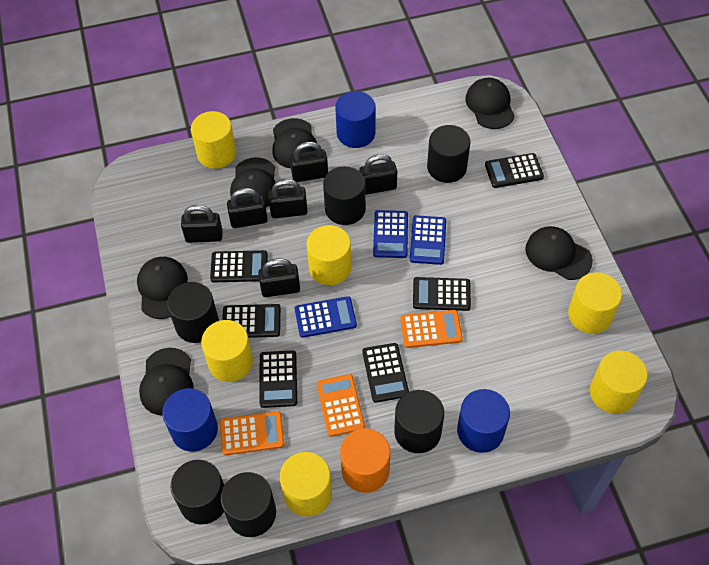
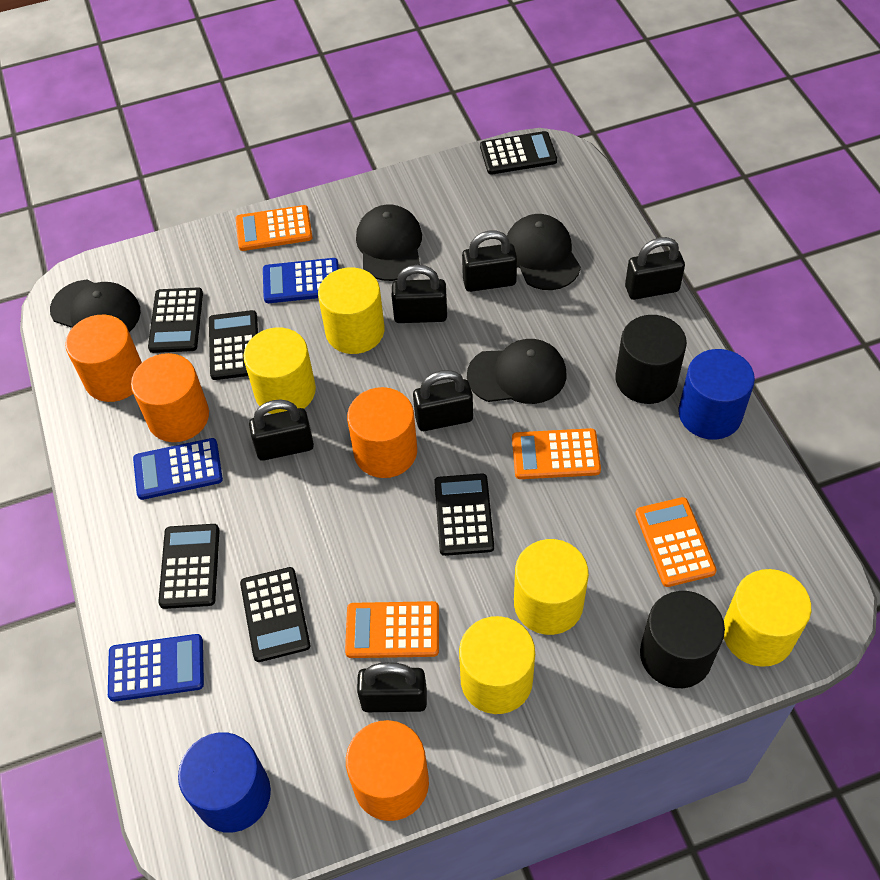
black cap: 6 -> 4
black cylinder: 6 -> 2
blue cylinder: 3 -> 2
orange calculator: 3 -> 4
orange cylinder: 1 -> 4
yellow cylinder: 6 -> 5

